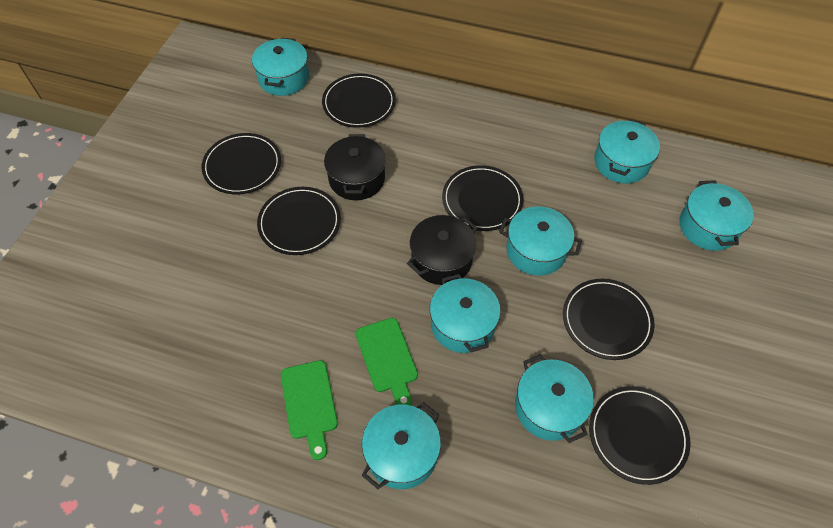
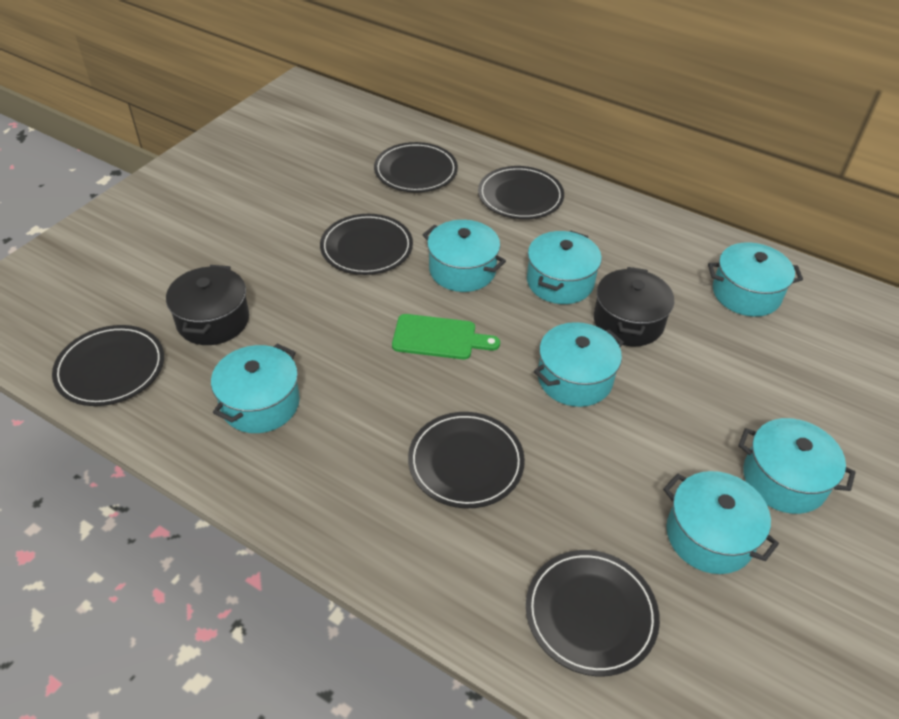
green cutting board: 2 -> 1

